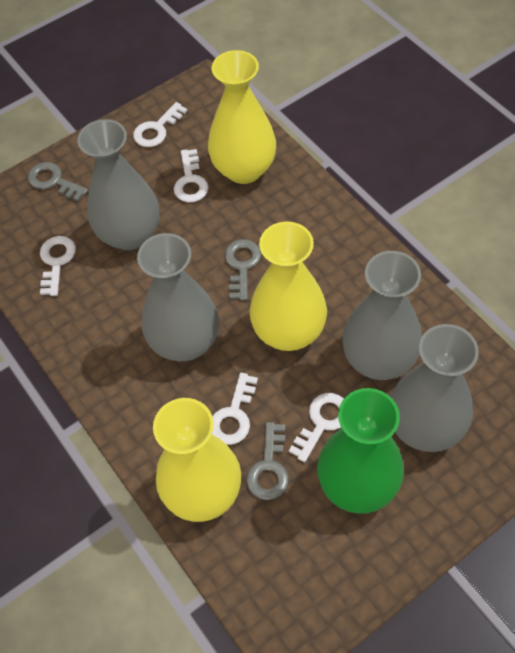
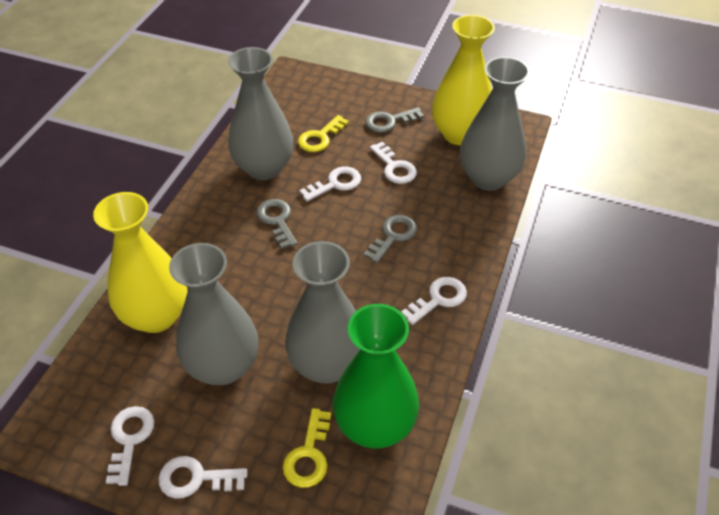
yellow key: 0 -> 2
yellow vase: 3 -> 2

